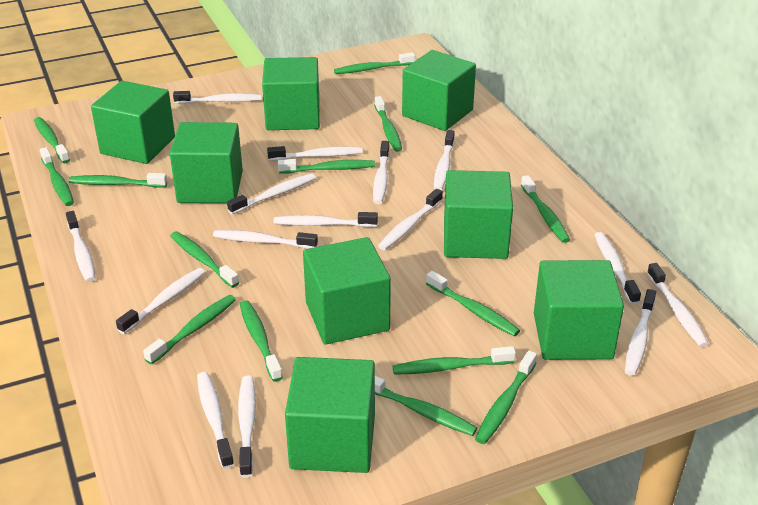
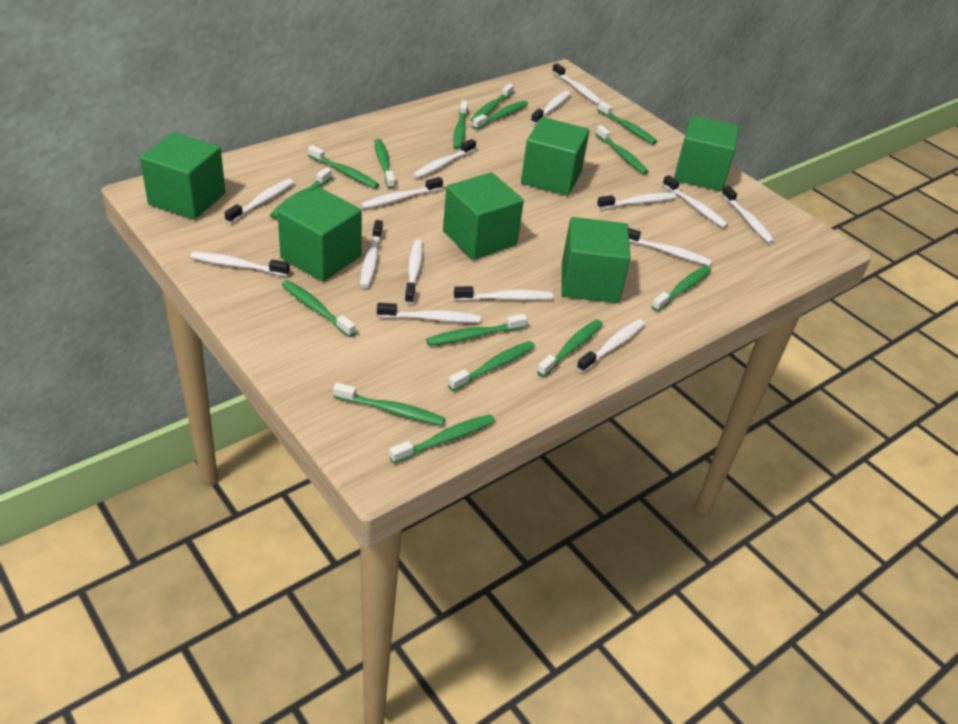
green cube: 8 -> 6
green toothbrush: 14 -> 15

